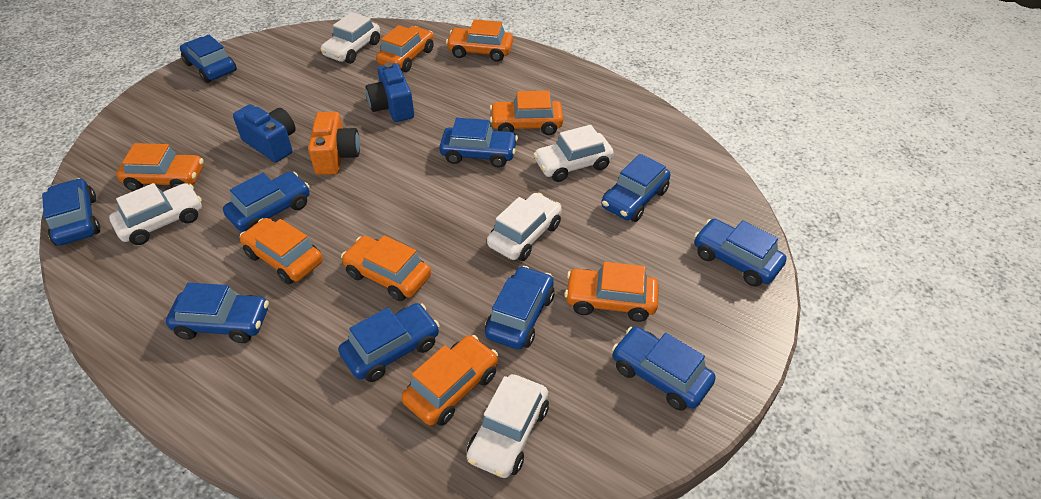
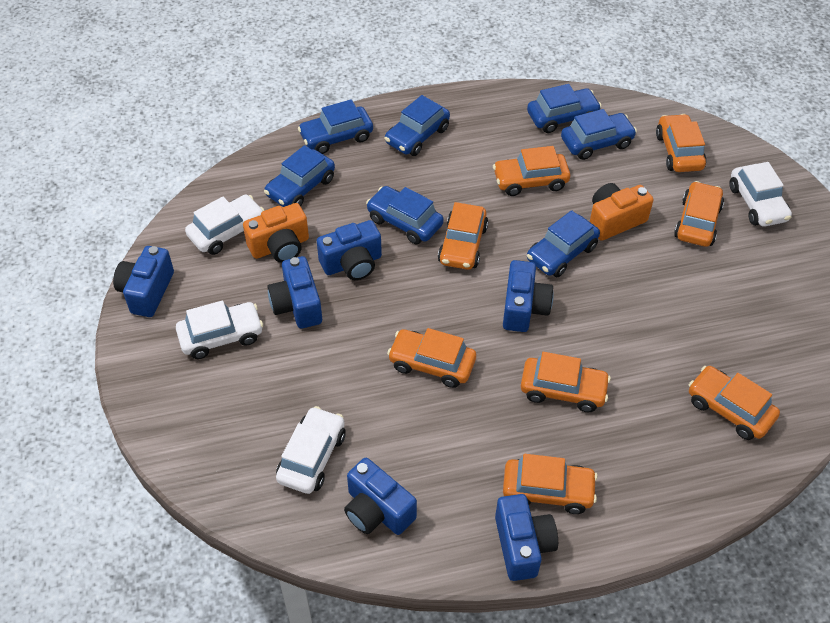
blue camera: 2 -> 6
blue car: 10 -> 7
orange camera: 1 -> 2
white car: 5 -> 4

